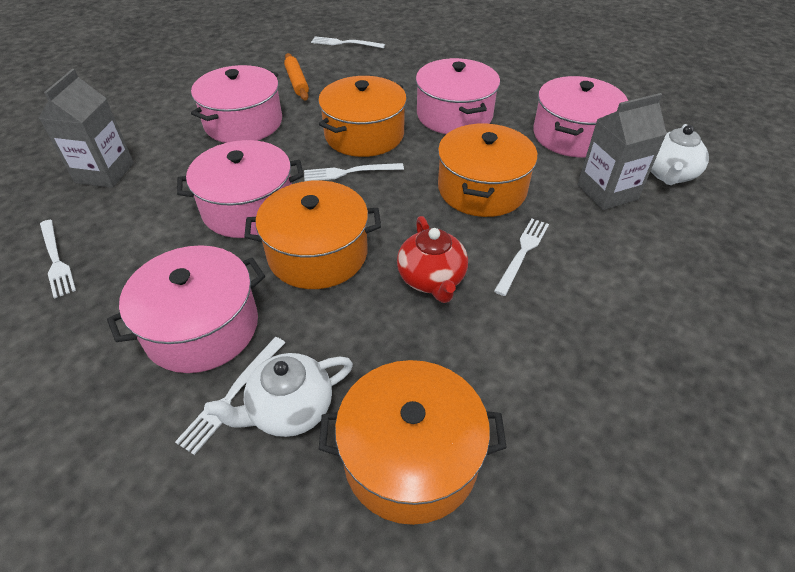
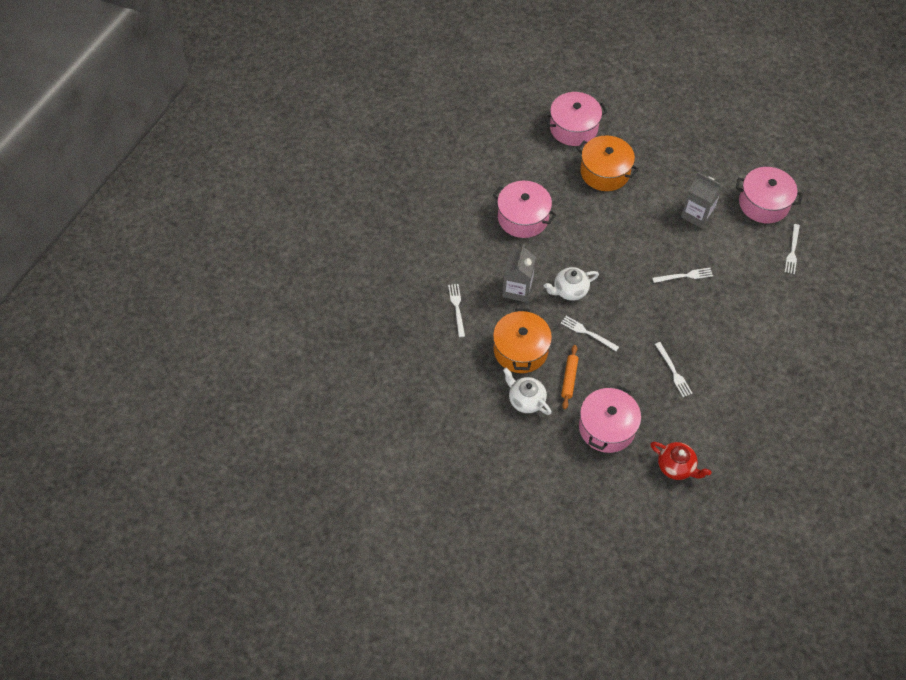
orange pot: 4 -> 2
pink pot: 5 -> 4

